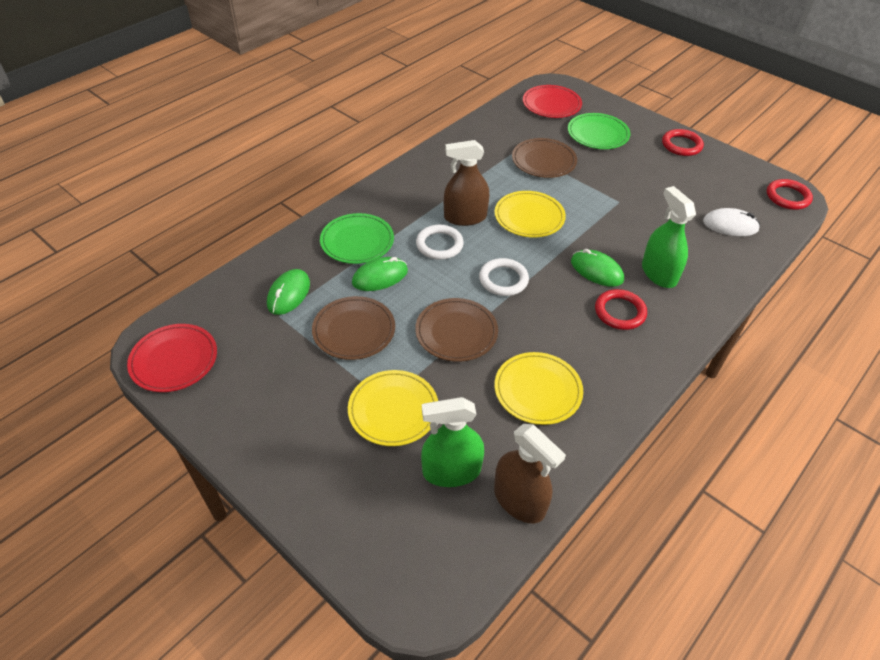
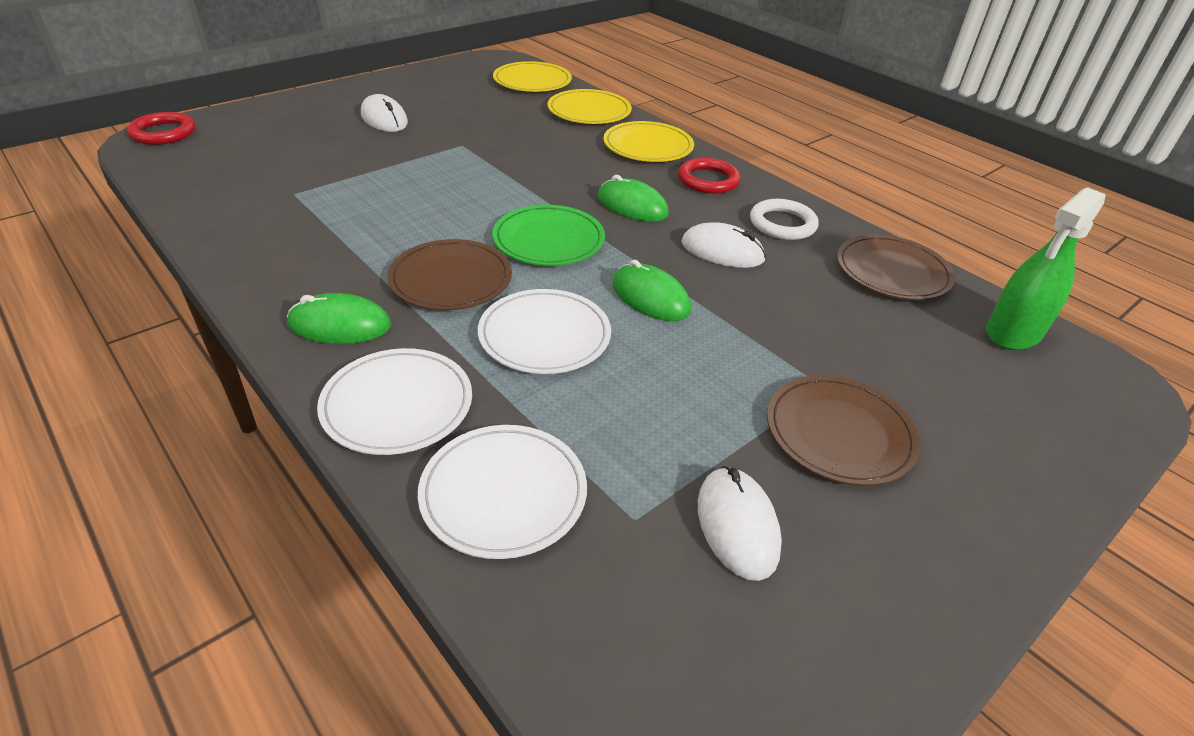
brown spray bottle: 2 -> 0
green plate: 2 -> 1
green spray bottle: 2 -> 1
red plate: 2 -> 0
red ring: 3 -> 2
white mouse: 1 -> 3
white plate: 0 -> 3
white ring: 2 -> 1

